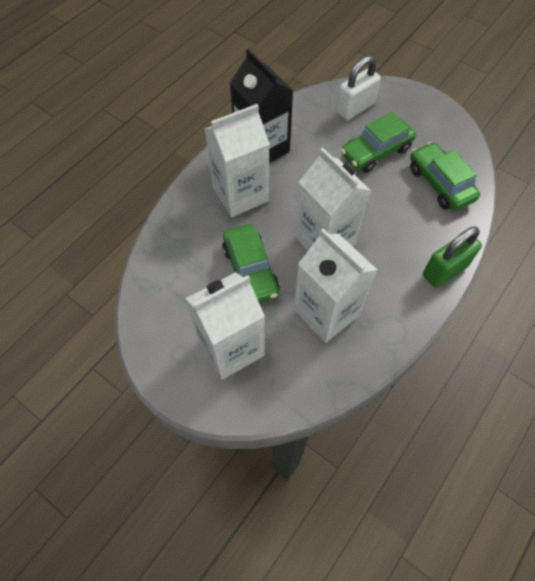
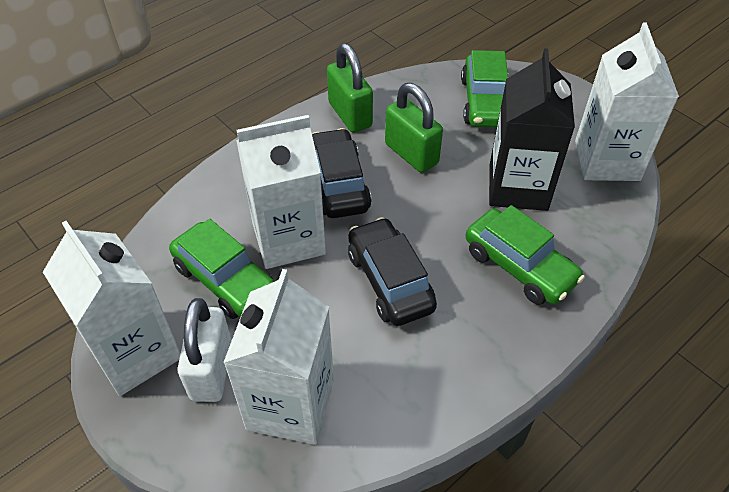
black car: 0 -> 2
green padlock: 1 -> 2

